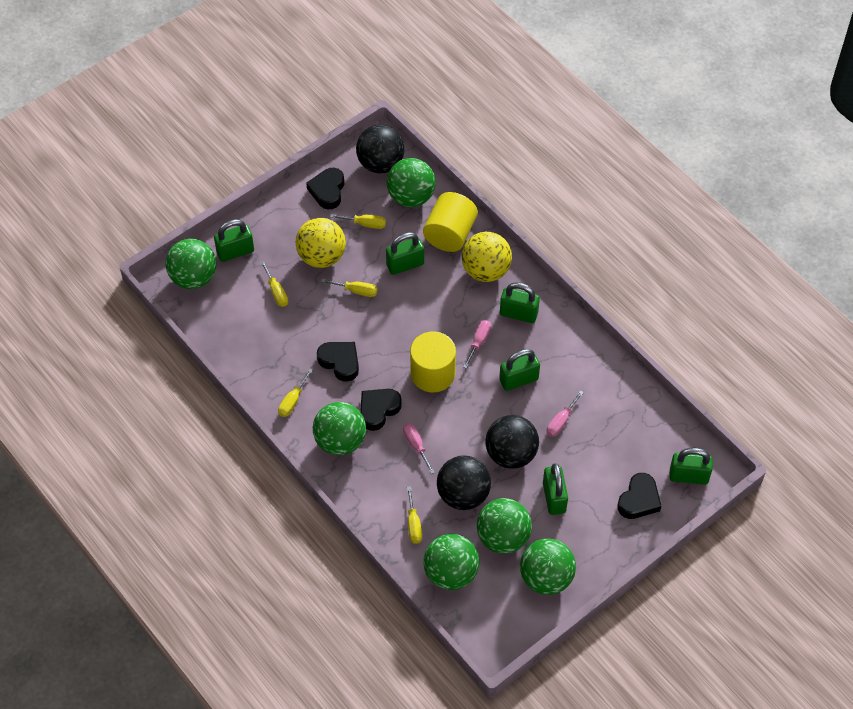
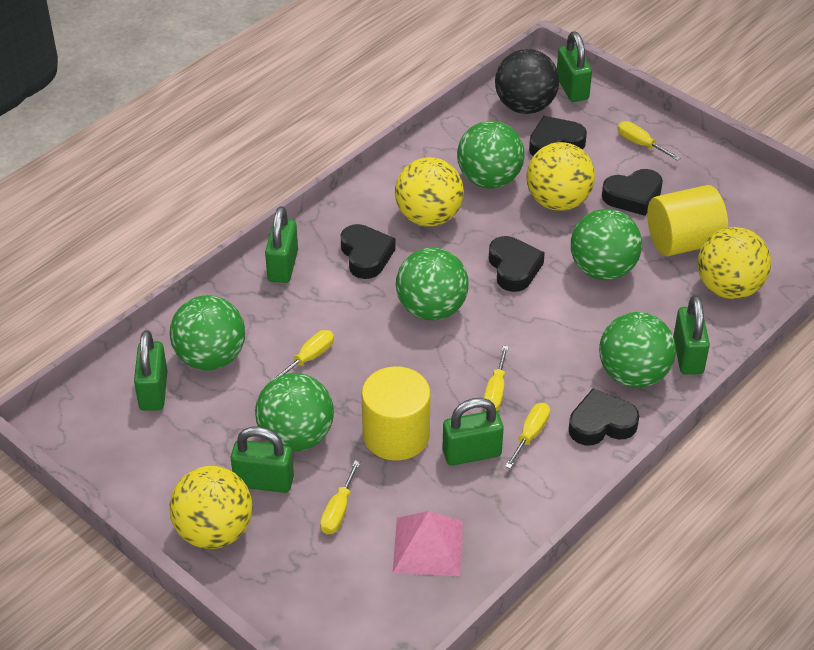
black ball: 3 -> 1
black heart: 4 -> 5
pink pyramid: 0 -> 1
pink screwdriver: 3 -> 0
yellow ball: 2 -> 4

